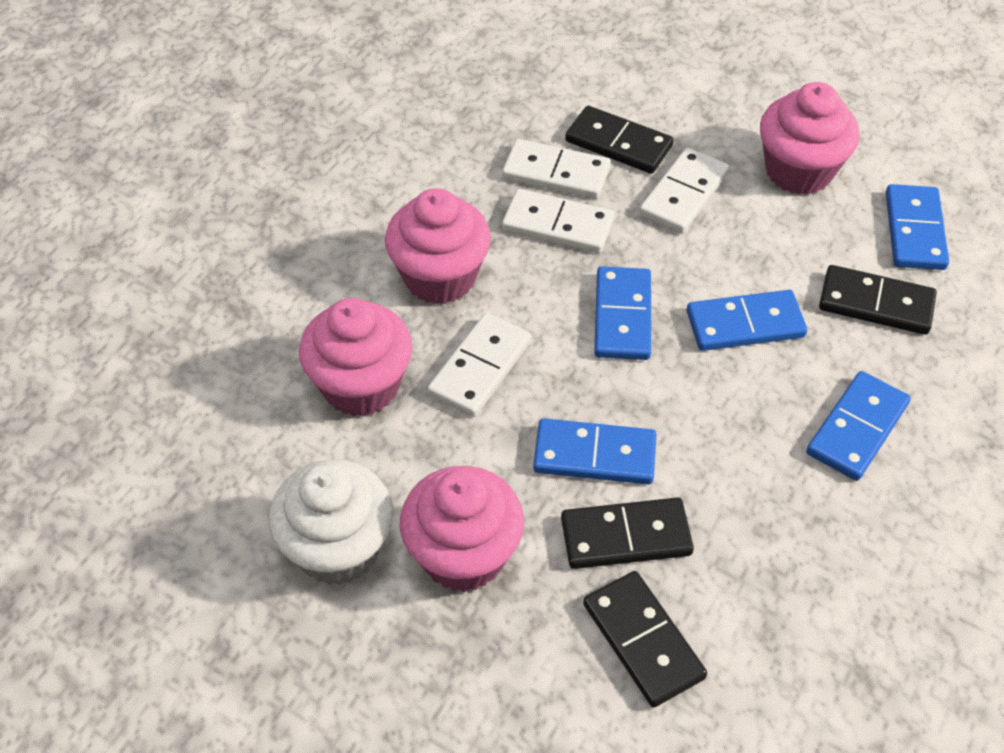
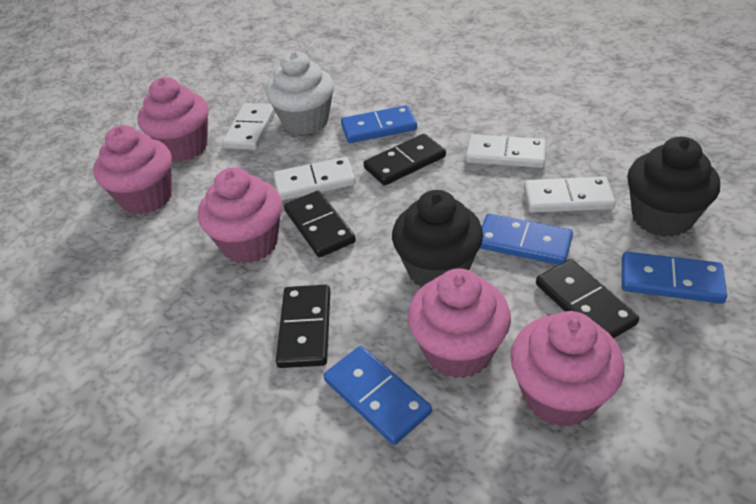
black cupcake: 0 -> 2
blue domino: 5 -> 4
pink cupcake: 4 -> 5

